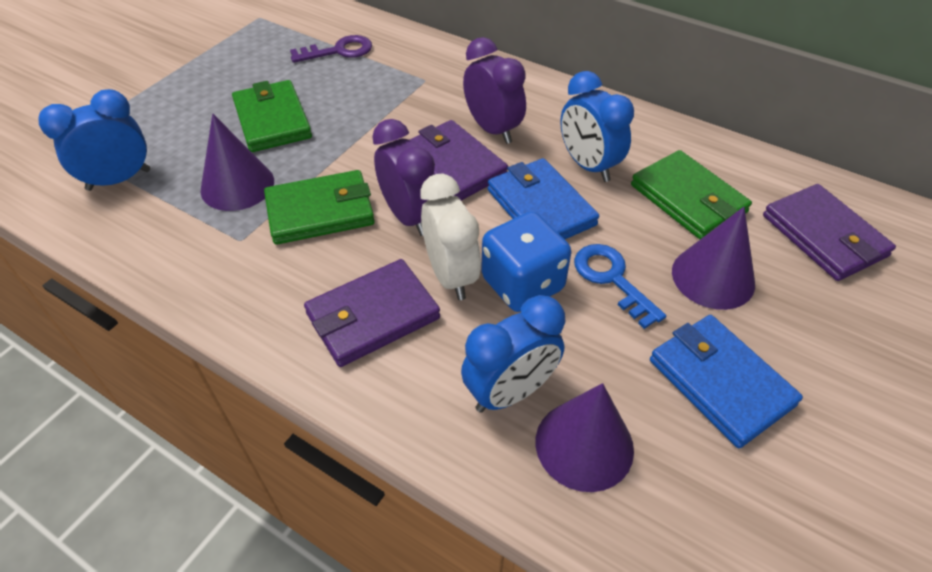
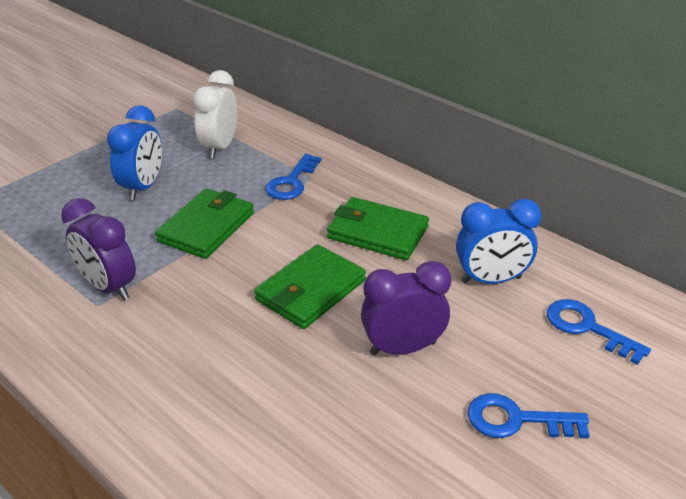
blue clock: 3 -> 2
blue dice: 1 -> 0
blue key: 1 -> 3
blue wallet: 2 -> 0
purple cone: 3 -> 0
purple key: 1 -> 0
purple wallet: 3 -> 0

